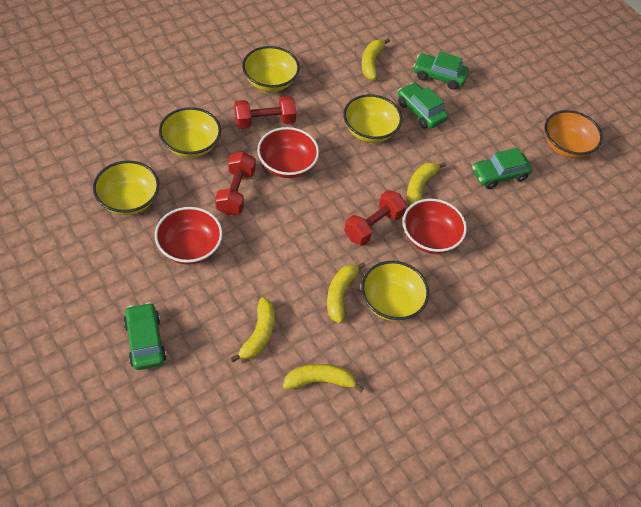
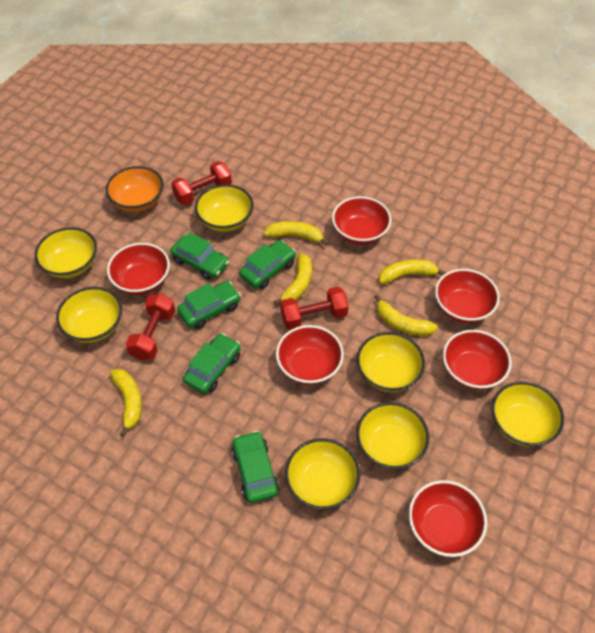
green car: 4 -> 5
red bowl: 3 -> 6
yellow bowl: 5 -> 7

